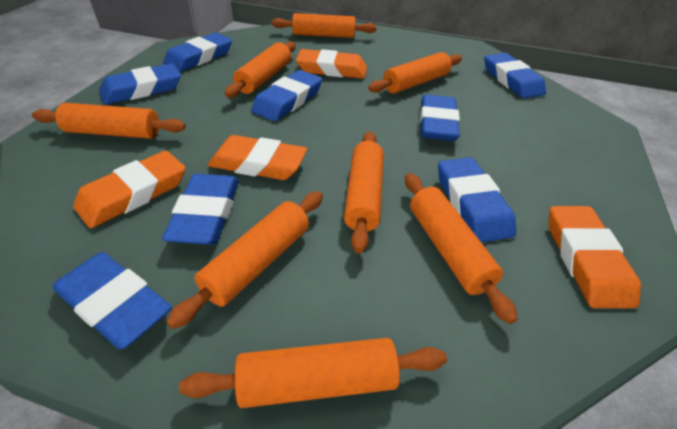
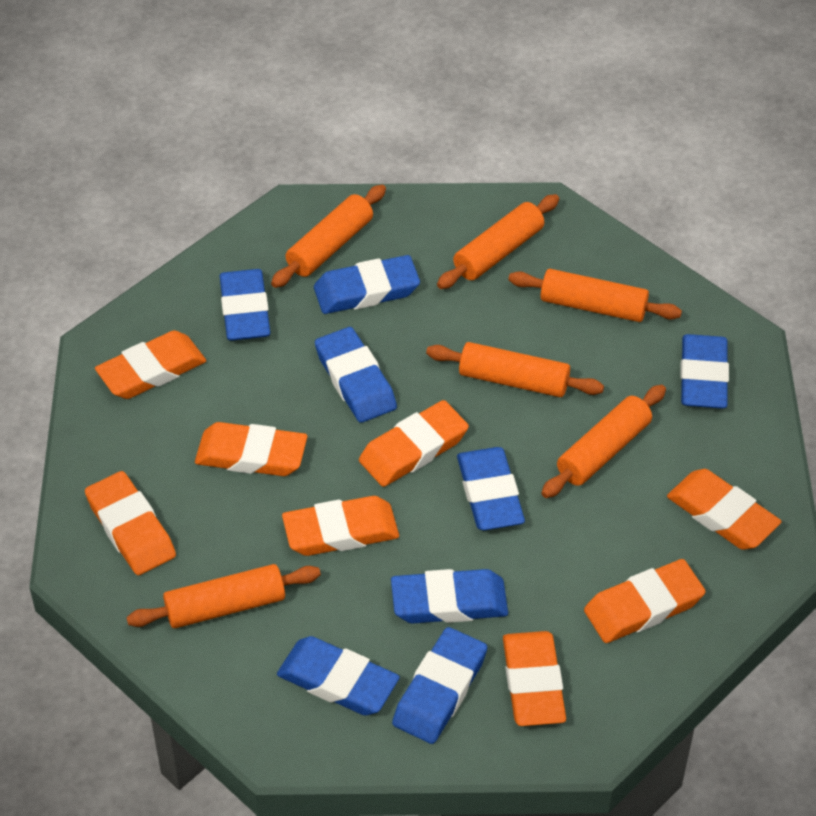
orange eraser: 4 -> 8
orange rolling pin: 8 -> 6

